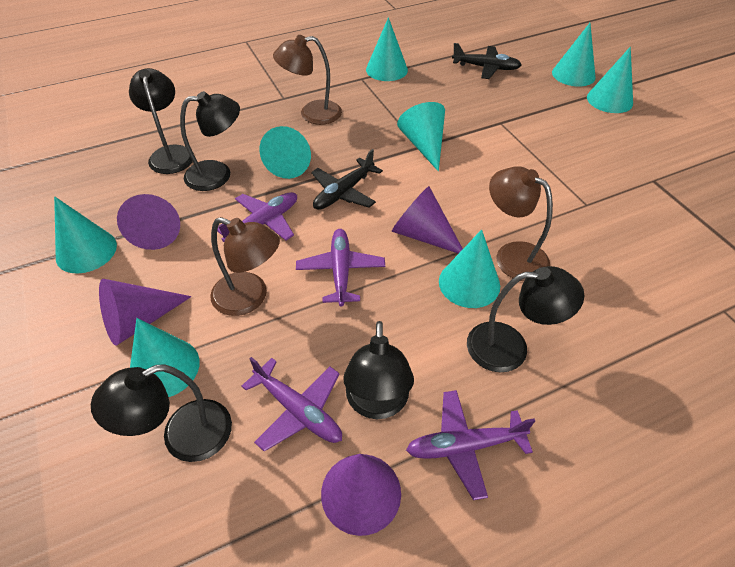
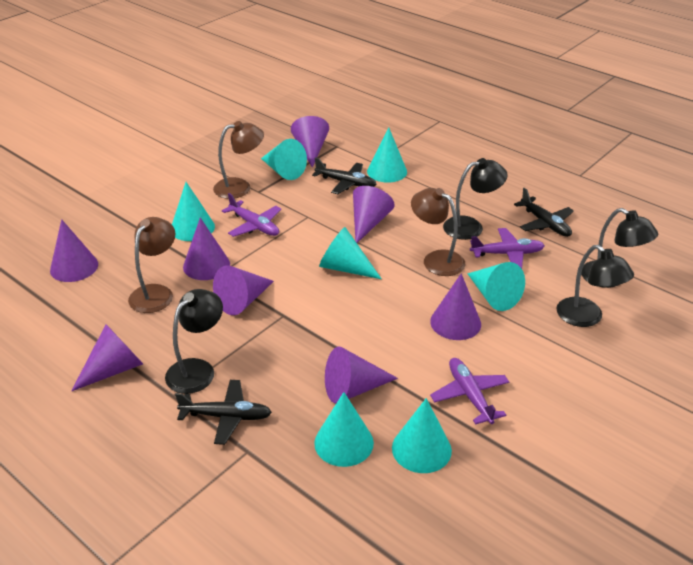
black lamp: 5 -> 4
black plane: 2 -> 3
purple cone: 4 -> 8
purple plane: 4 -> 3
turquoise cone: 8 -> 7

